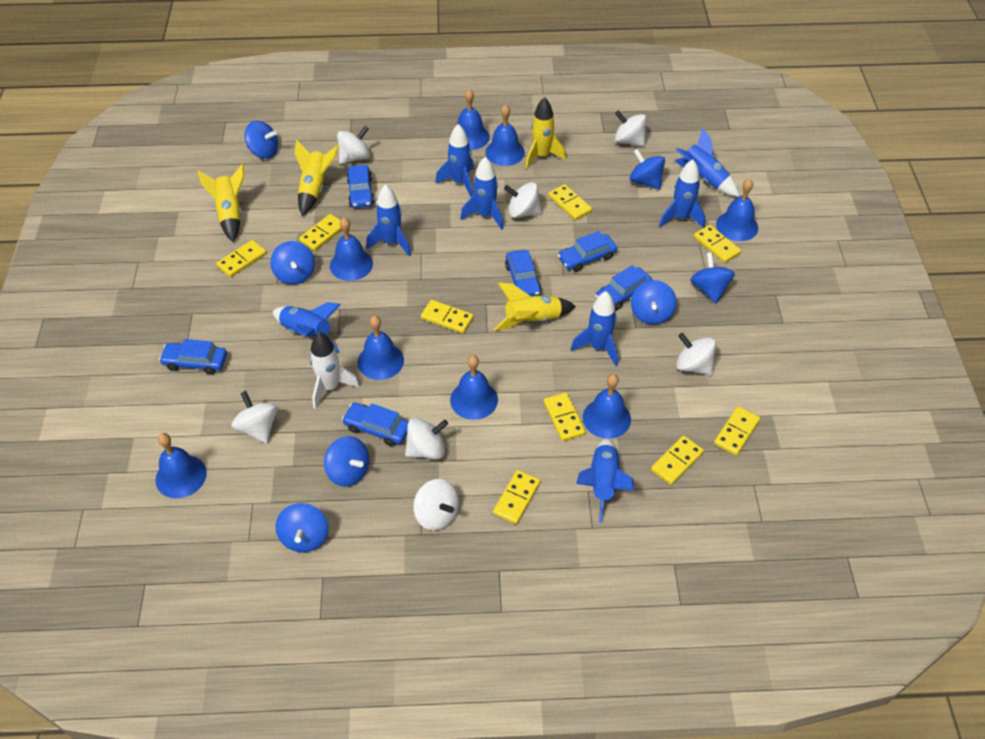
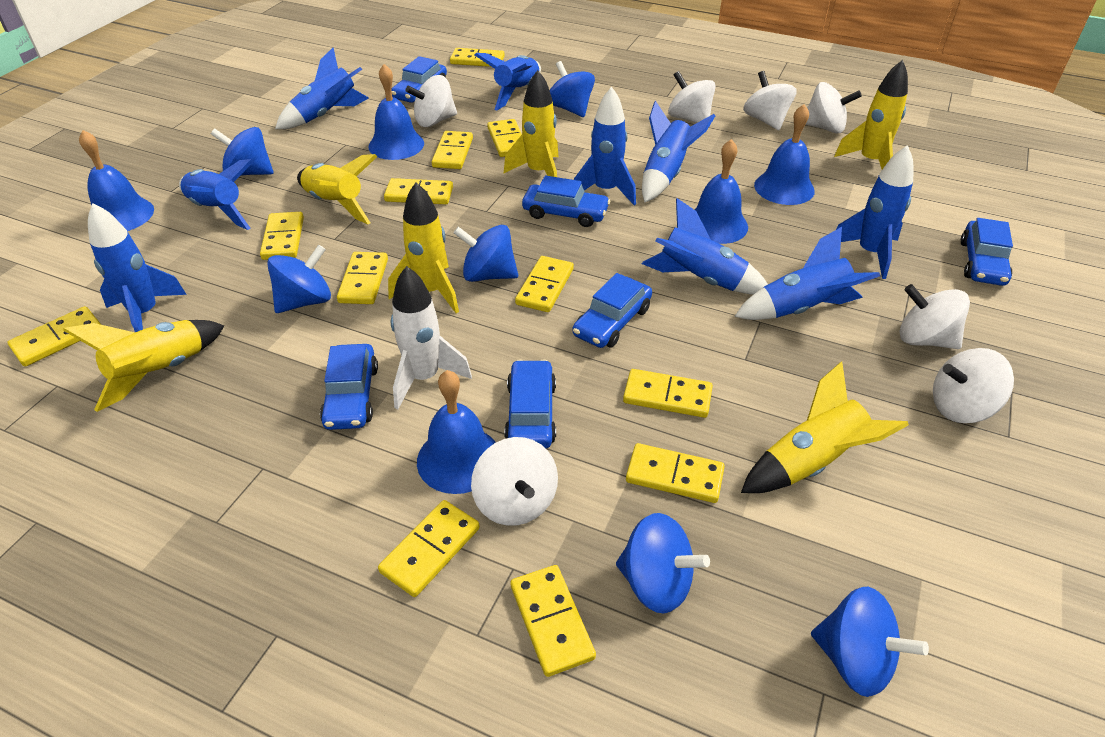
blue bell: 8 -> 5
blue rocket: 8 -> 9
blue spinning top: 7 -> 6
yellow domino: 9 -> 12
yellow rocket: 4 -> 6

